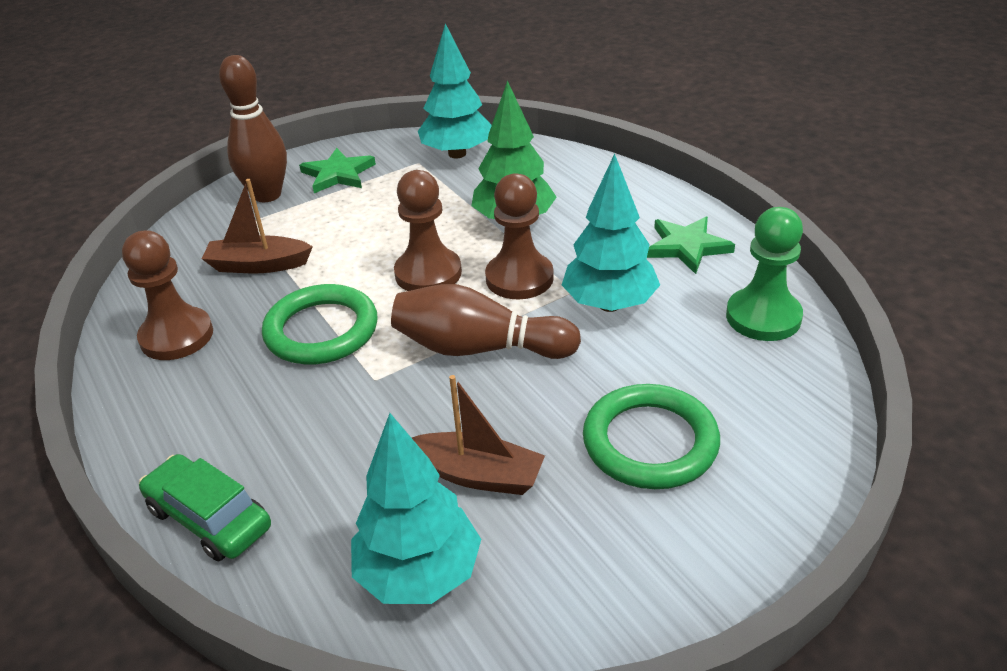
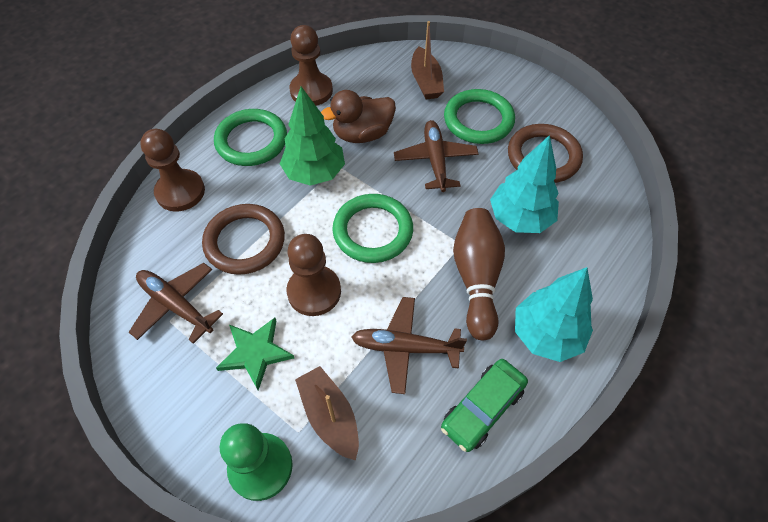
brown bowling pin: 2 -> 1
brown duck: 0 -> 1
brown plane: 0 -> 3
brown ring: 0 -> 2
green ring: 2 -> 3
green star: 2 -> 1
turquoise tree: 3 -> 2

